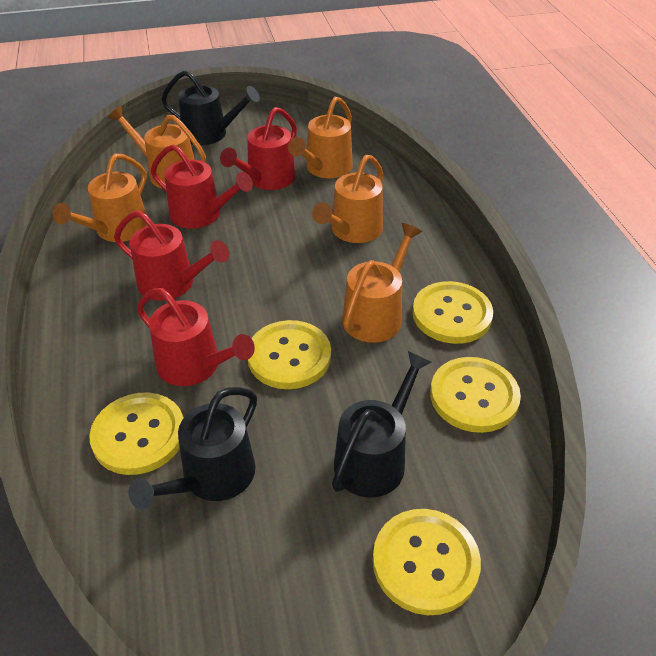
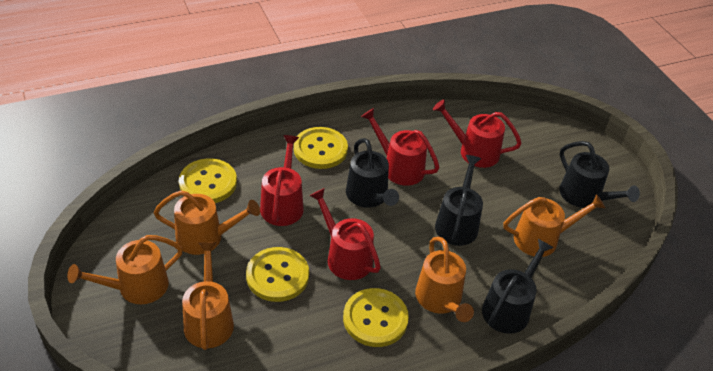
black watering can: 3 -> 4
yellow button: 5 -> 4

